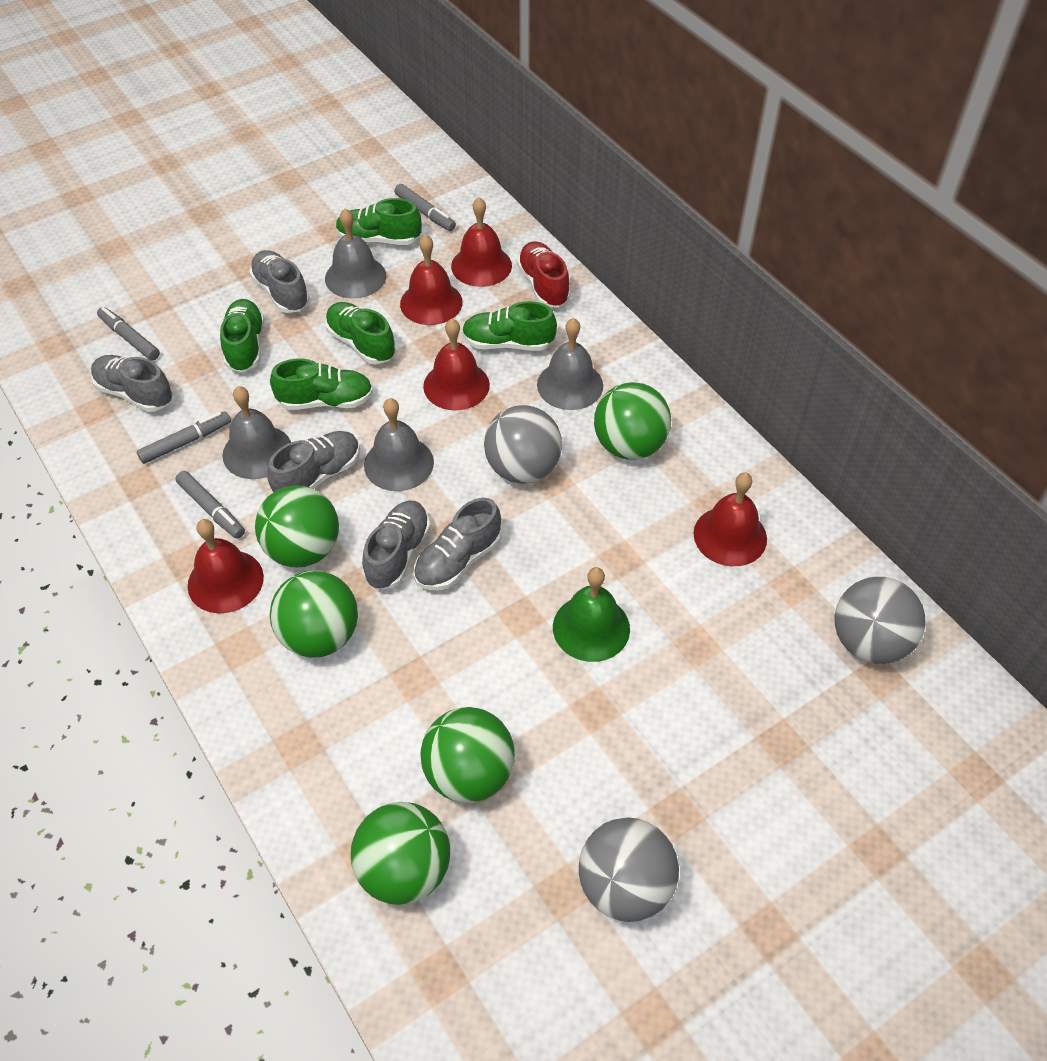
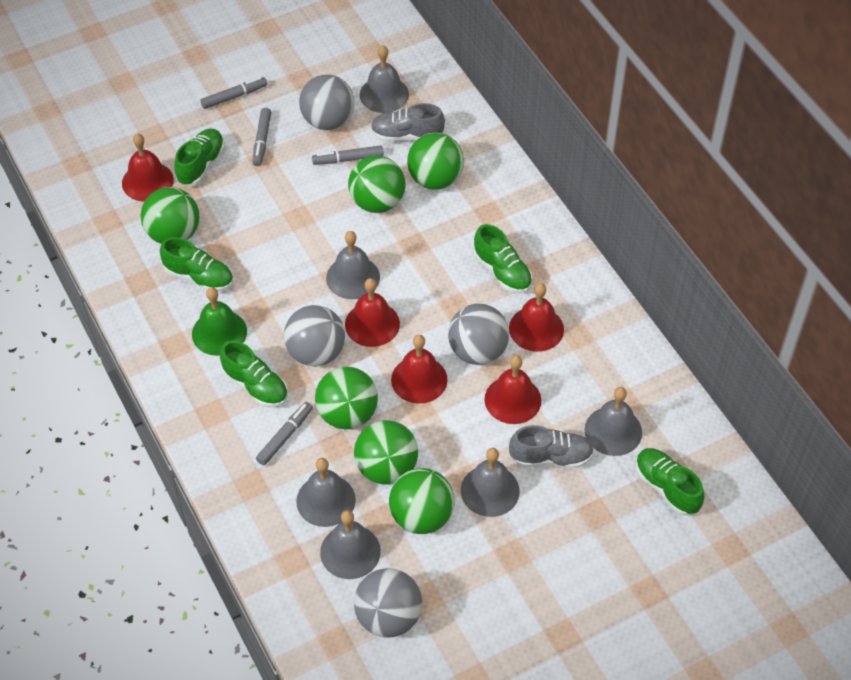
green ball: 5 -> 6
grey ball: 3 -> 4
grey bell: 4 -> 6
grey shoe: 5 -> 2
red shoe: 1 -> 0

